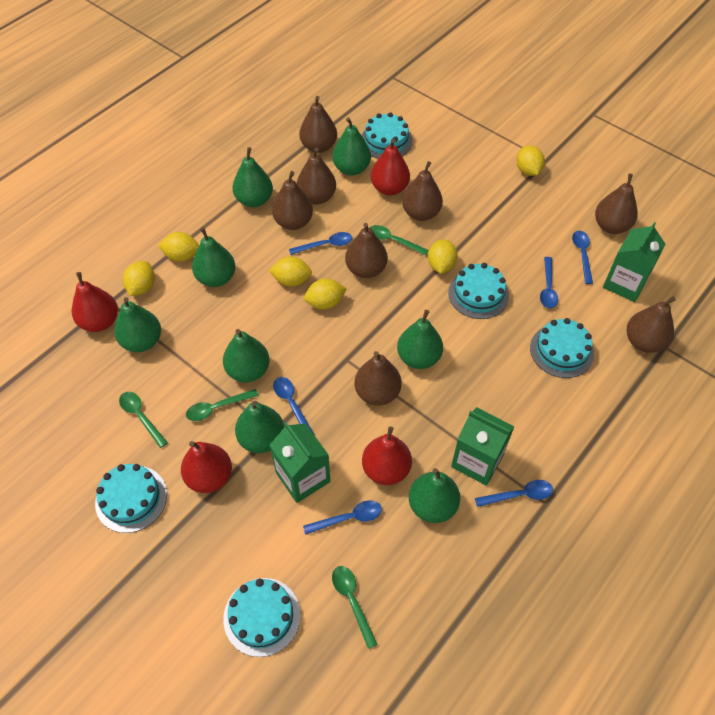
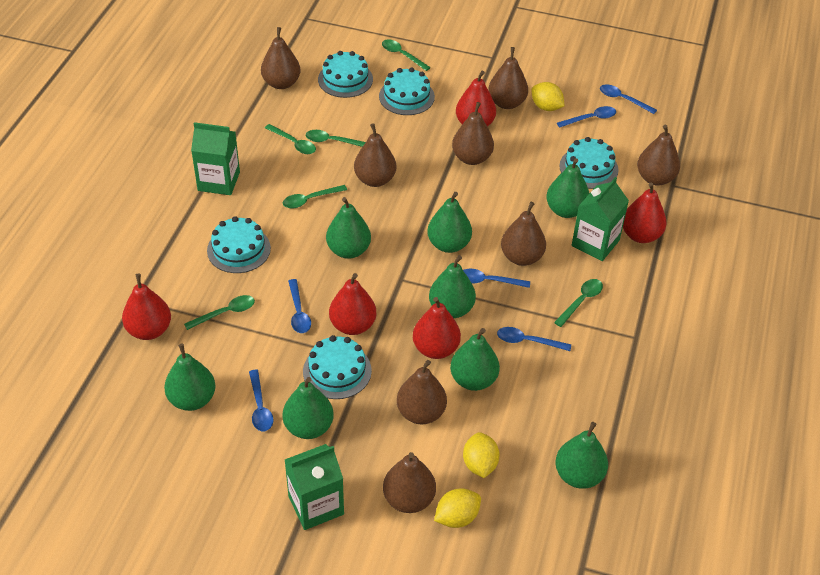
green spoon: 4 -> 6
red pear: 4 -> 5
yellow lemon: 6 -> 3

